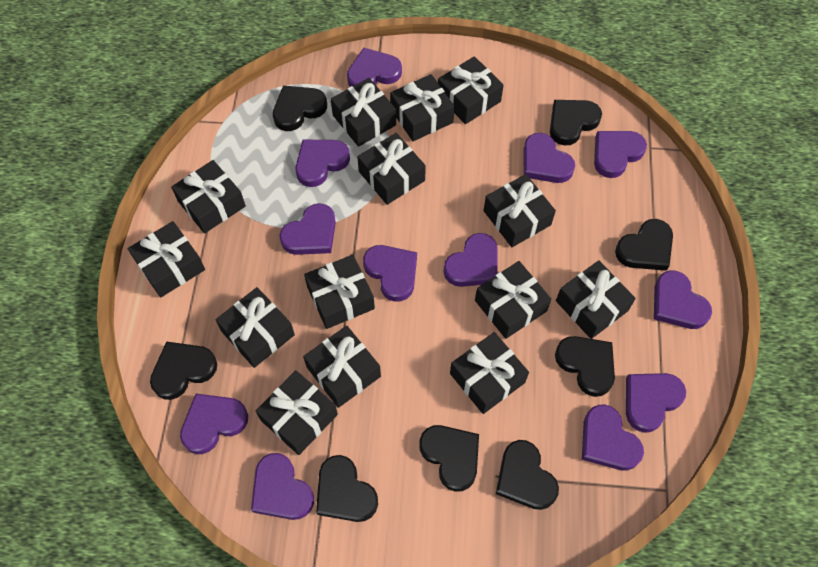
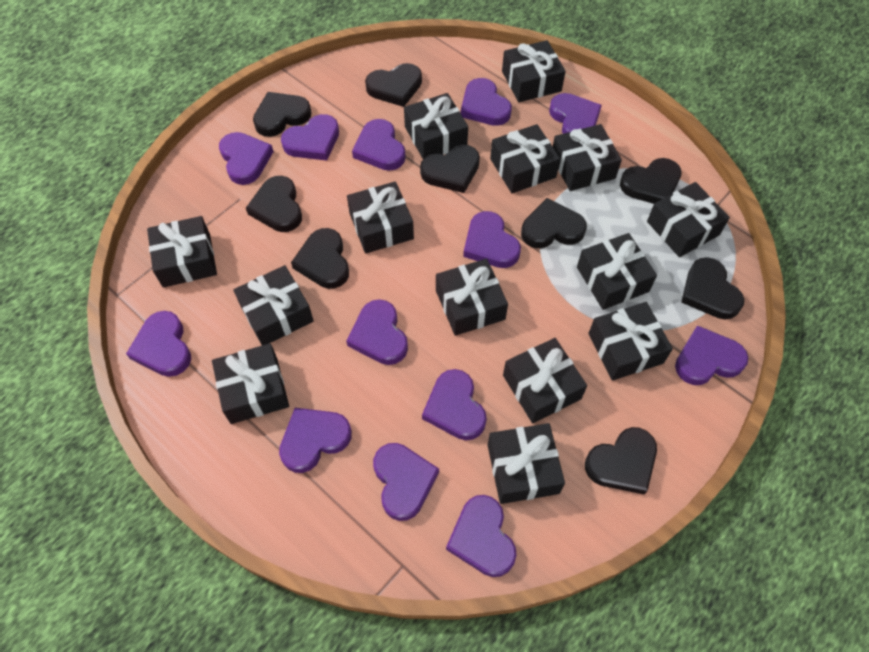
black heart: 8 -> 9
purple heart: 12 -> 13

